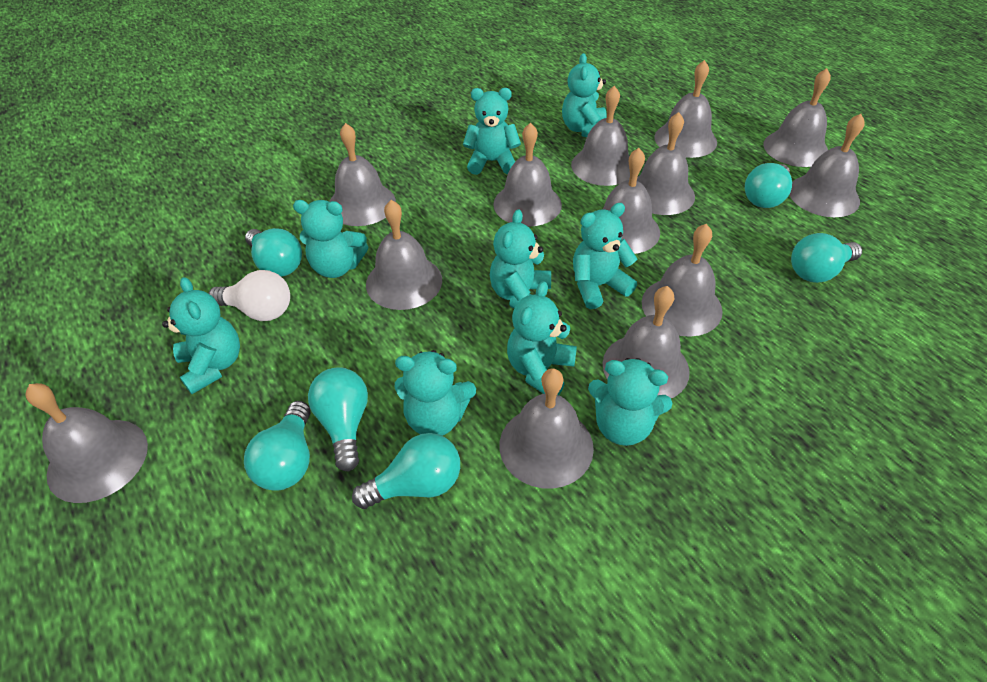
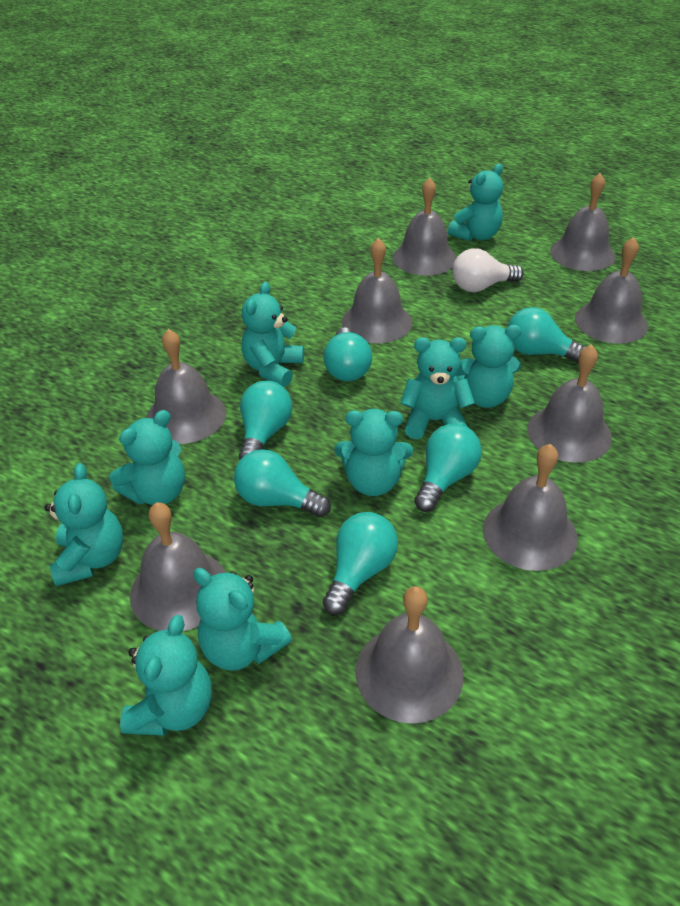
grey bell: 13 -> 9

